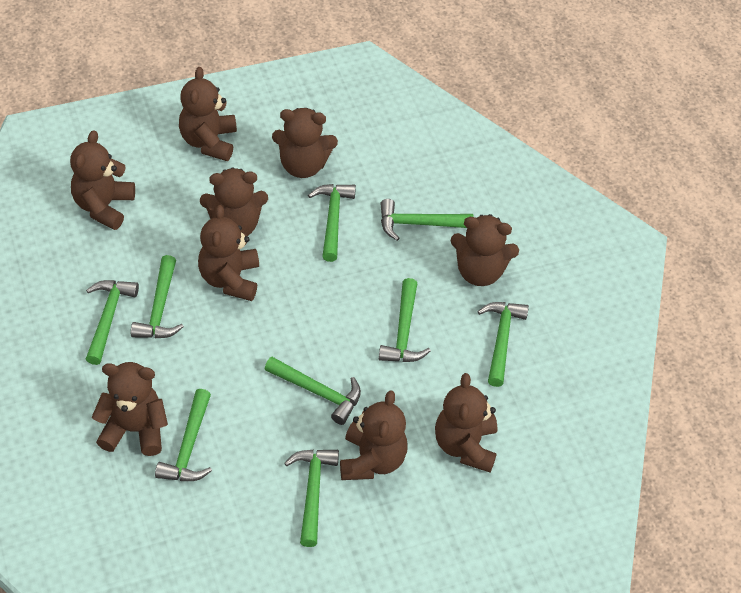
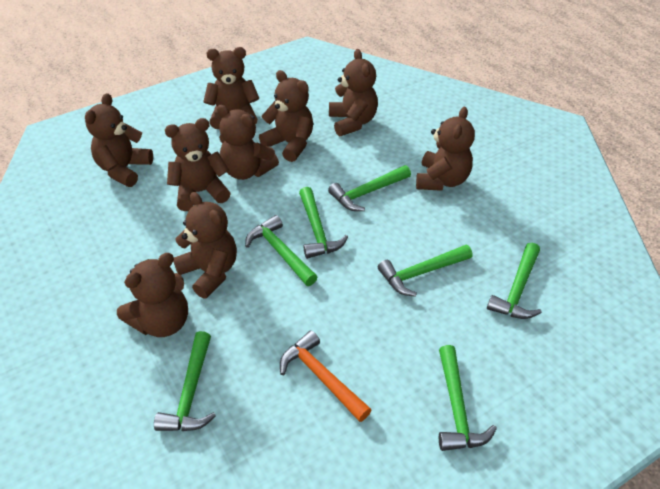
green hammer: 9 -> 7
orange hammer: 0 -> 1

